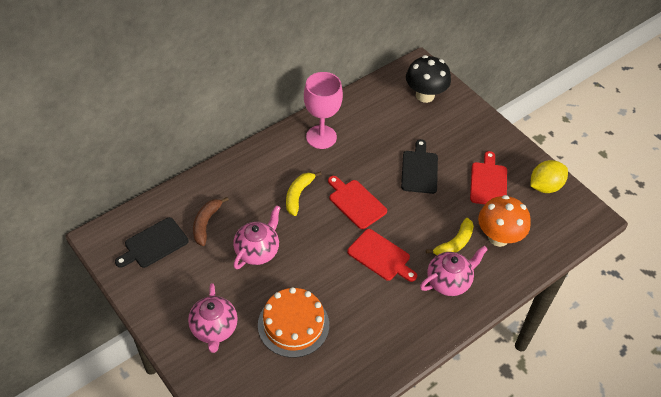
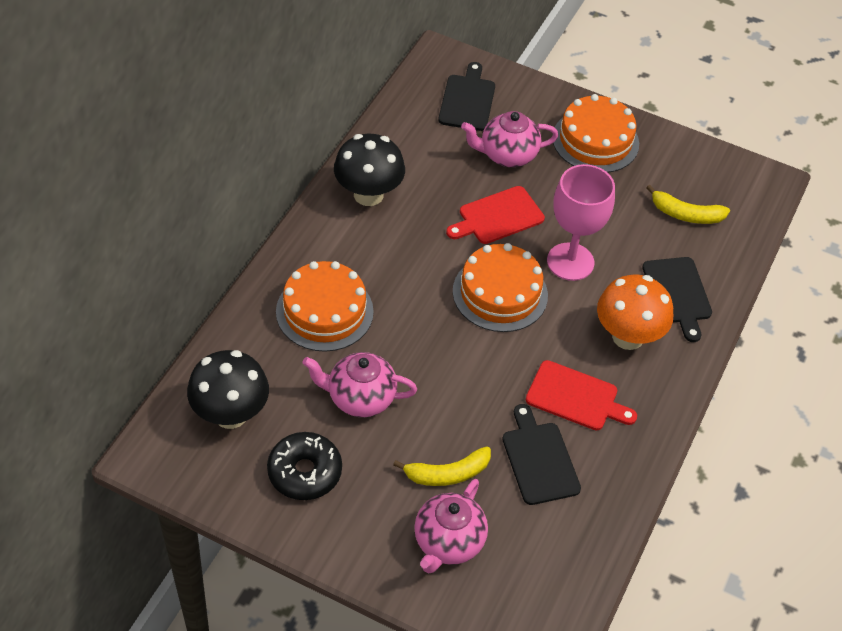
black cutting board: 2 -> 3
black donut: 0 -> 1
black mushroom: 1 -> 2
brown banana: 1 -> 0
orange cake: 1 -> 3
red cutting board: 3 -> 2
yellow lemon: 1 -> 0

